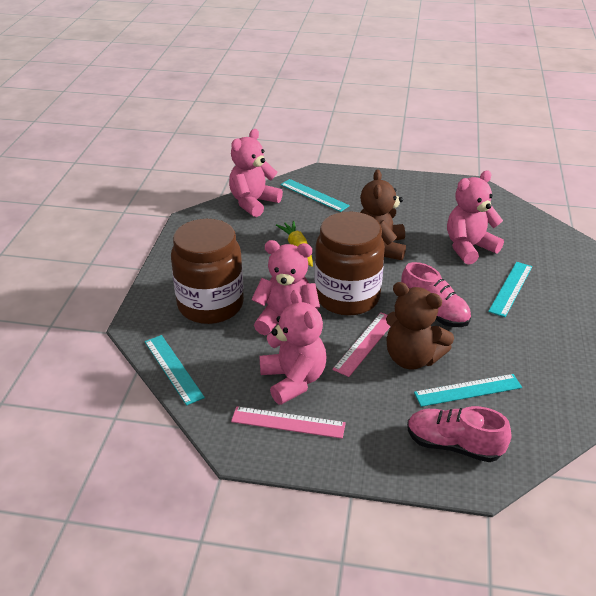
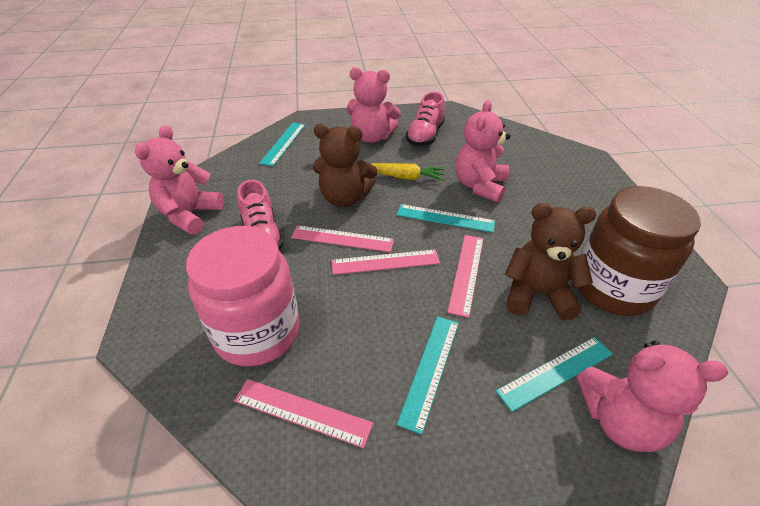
brown jar: 2 -> 1
pink jar: 0 -> 1
pink ruler: 2 -> 4

